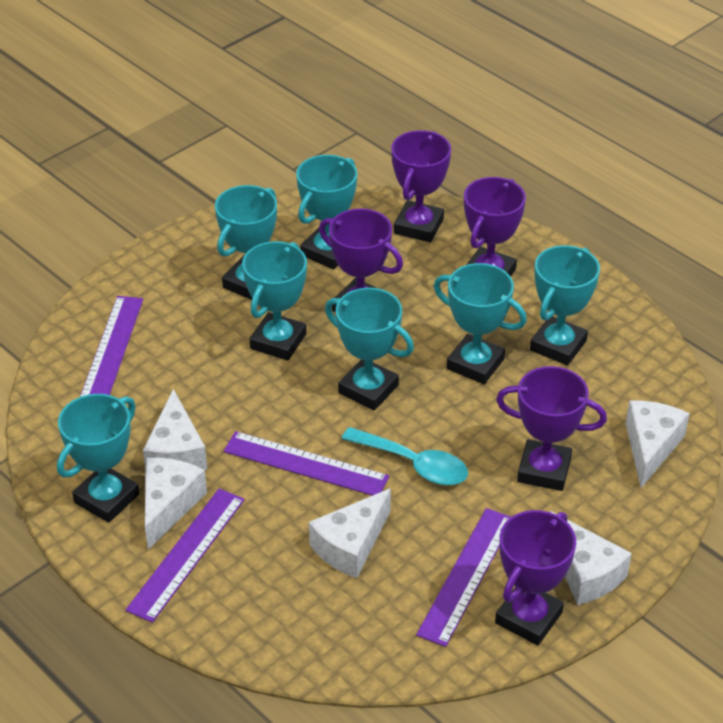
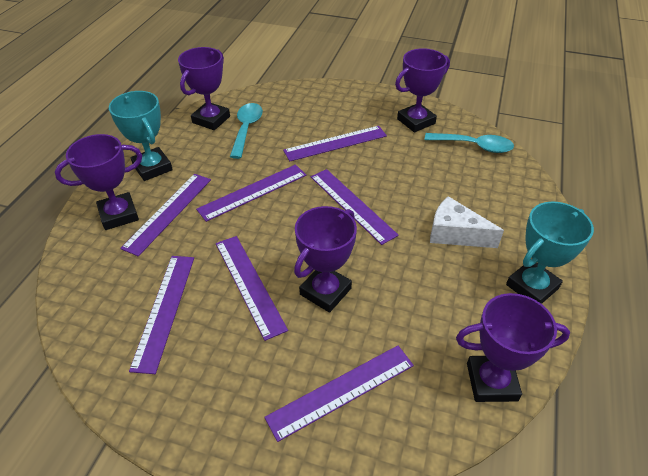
purple ruler: 4 -> 7
turquoise spoon: 1 -> 2
turquoise trophy: 7 -> 2
white cheese: 5 -> 1

